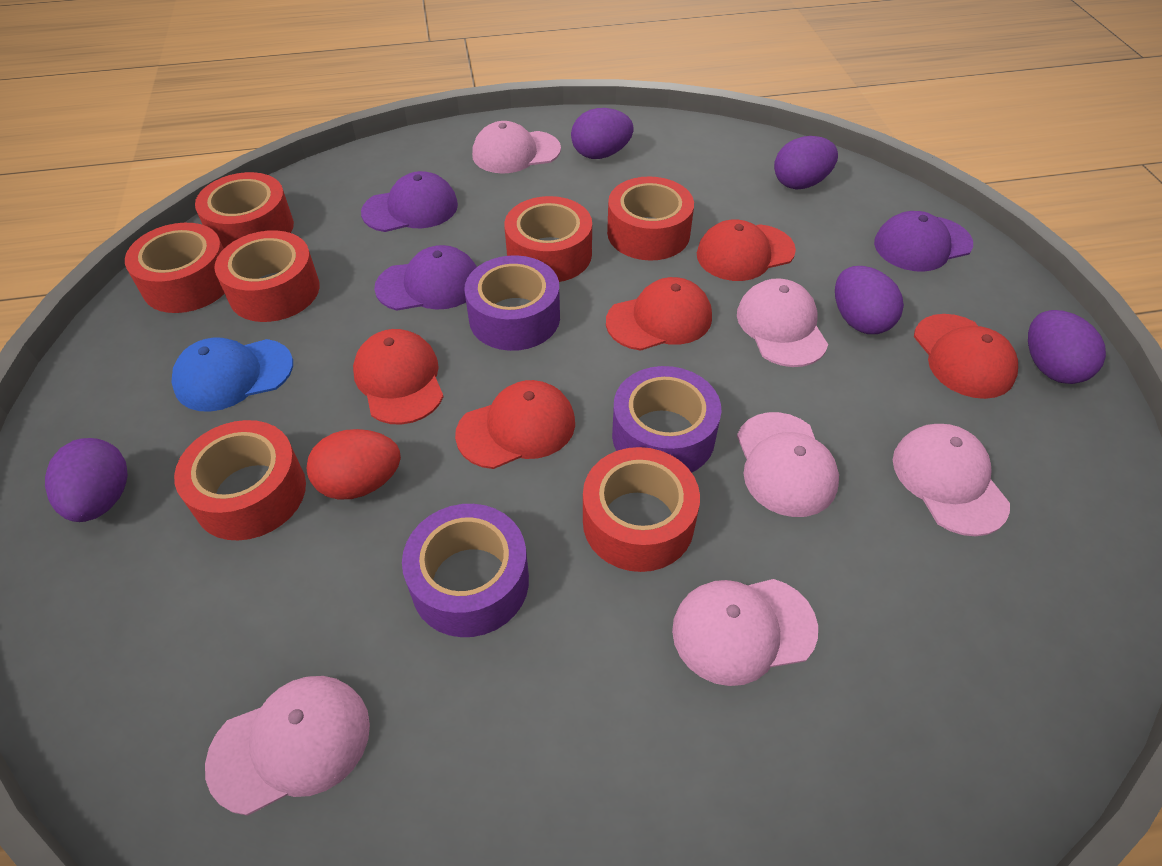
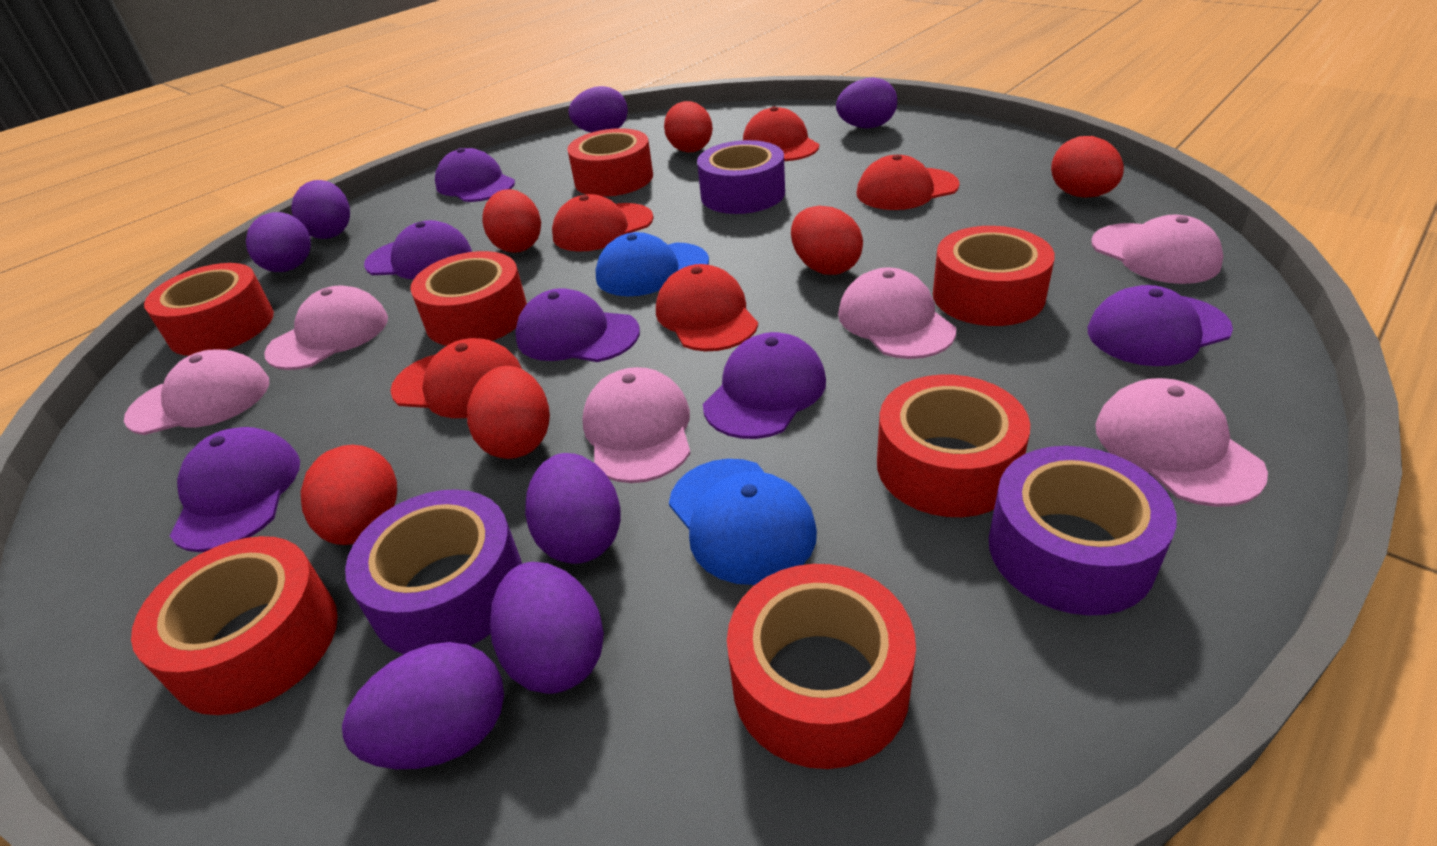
blue cap: 1 -> 2
purple cap: 3 -> 6
purple egg: 5 -> 7
red egg: 1 -> 6

